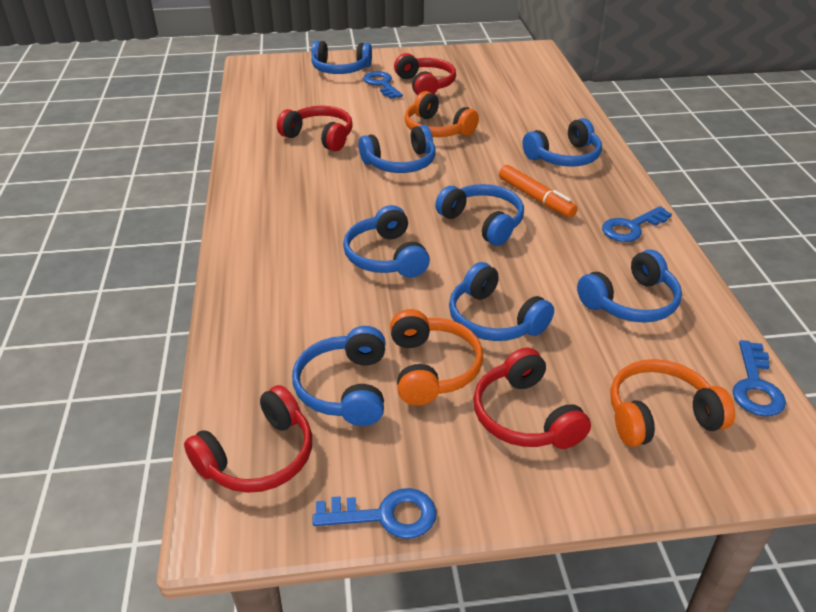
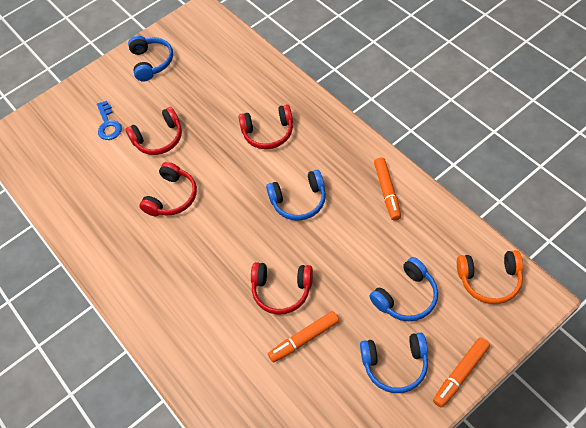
blue headphones: 8 -> 4
blue key: 4 -> 1
orange headphones: 3 -> 1
orange marker: 1 -> 3

